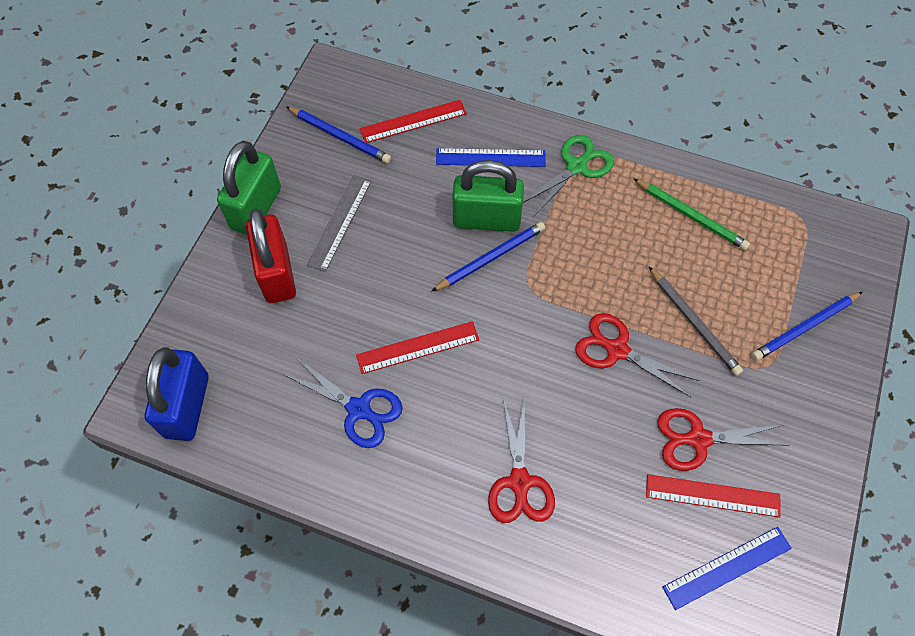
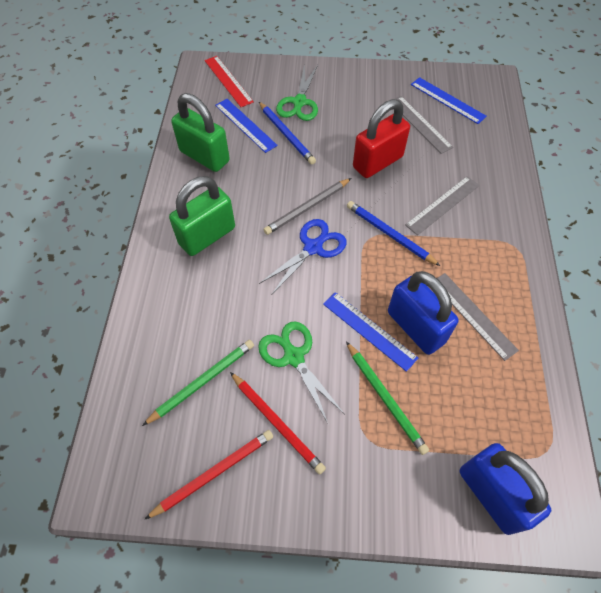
blue padlock: 1 -> 2
blue pencil: 3 -> 2
blue ruler: 2 -> 3
green pencil: 1 -> 2
green scissors: 1 -> 2
grey ruler: 1 -> 3
red pencil: 0 -> 2
red ruler: 3 -> 1
red scissors: 3 -> 0

